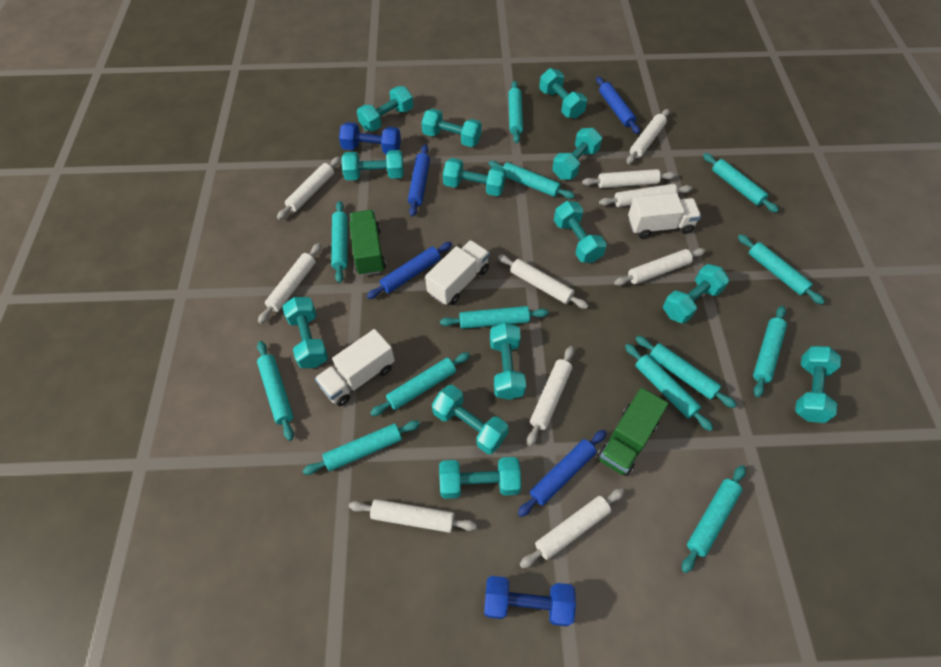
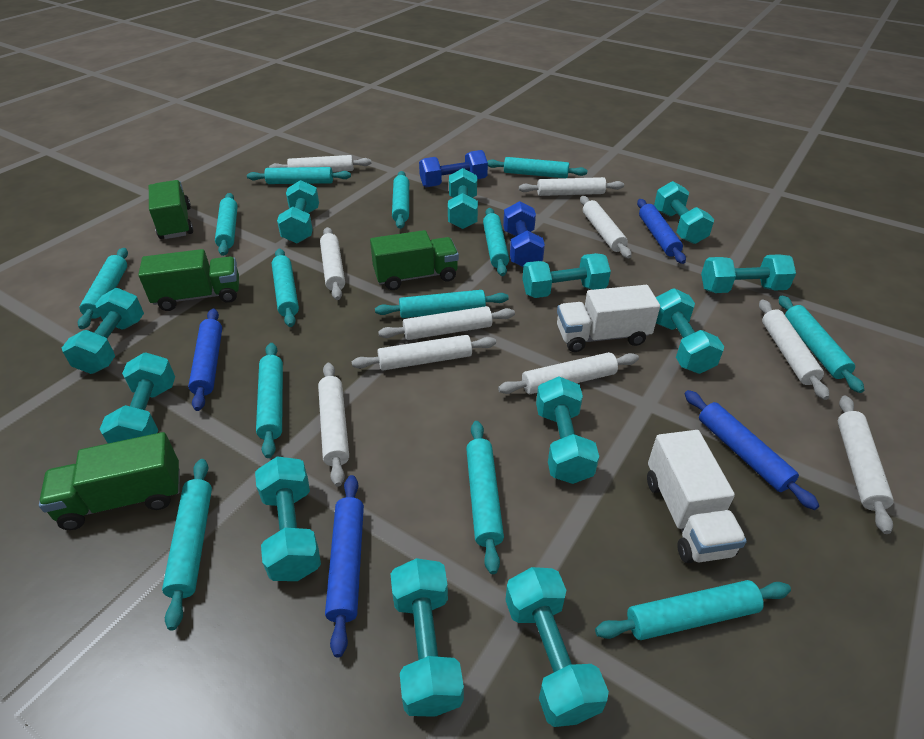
green truck: 2 -> 4
turquoise dumbbell: 13 -> 12
white truck: 3 -> 2

